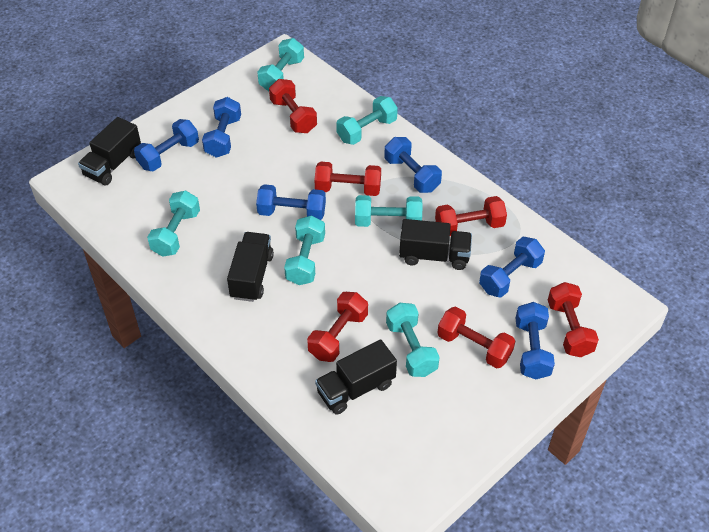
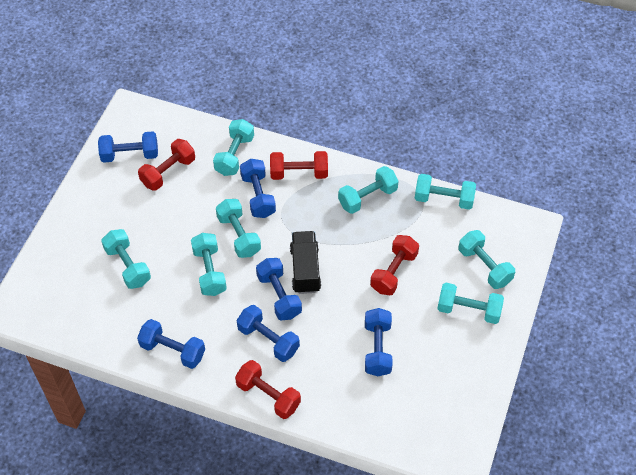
black truck: 4 -> 1
red dumbbell: 6 -> 4
turquoise dumbbell: 6 -> 8

